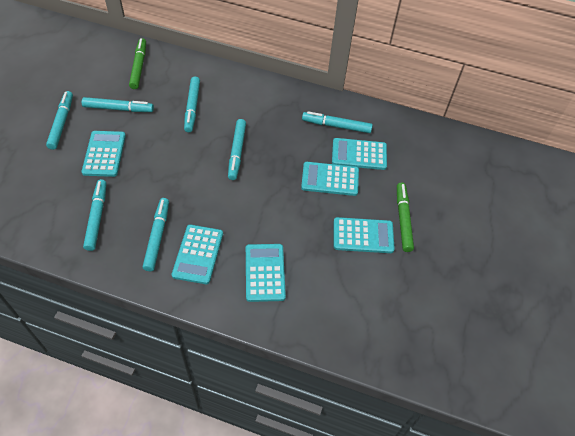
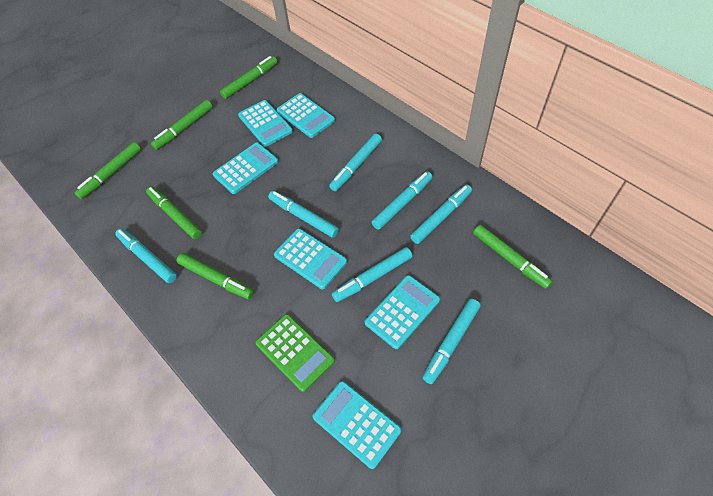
green calculator: 0 -> 1
green marker: 2 -> 6

